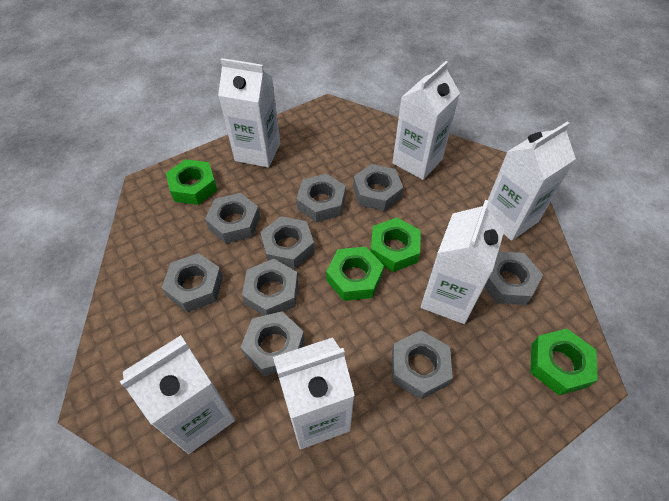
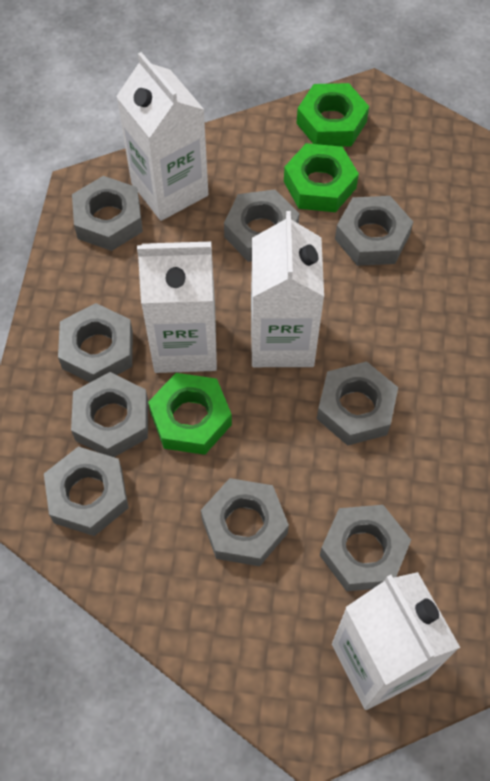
green nut: 4 -> 3
white carton: 6 -> 4

